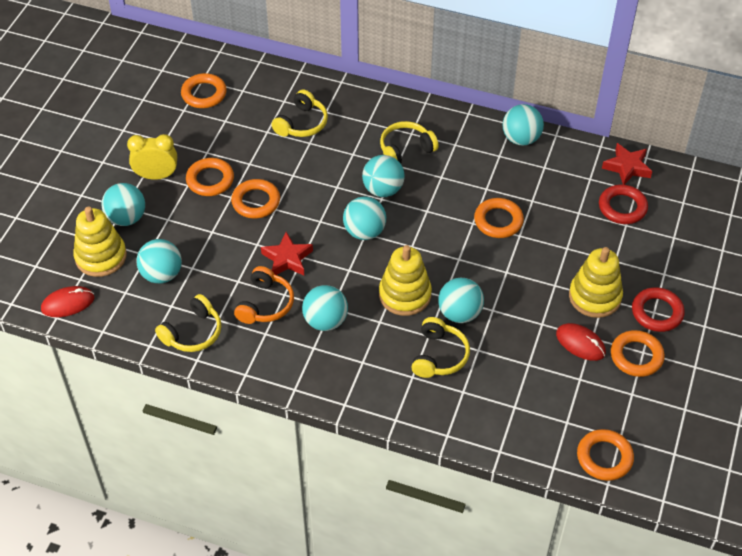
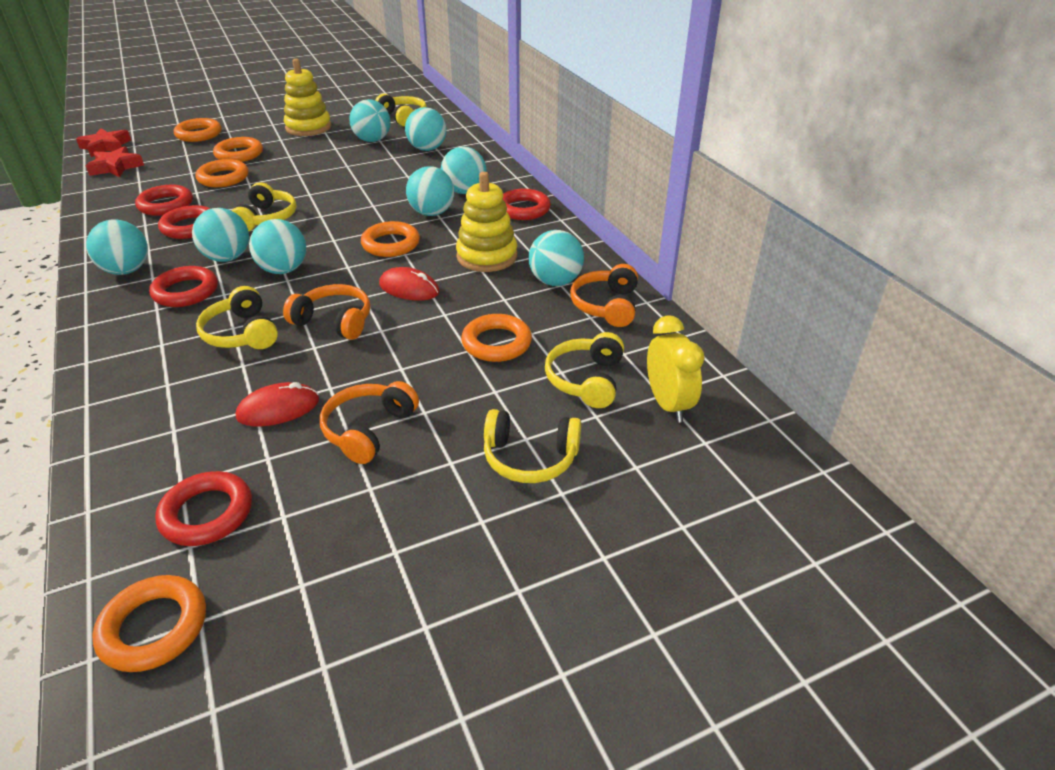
orange headphones: 1 -> 3
red ring: 2 -> 5
turquoise ball: 7 -> 8
yellow headphones: 4 -> 5
yellow stacking toy: 3 -> 2

